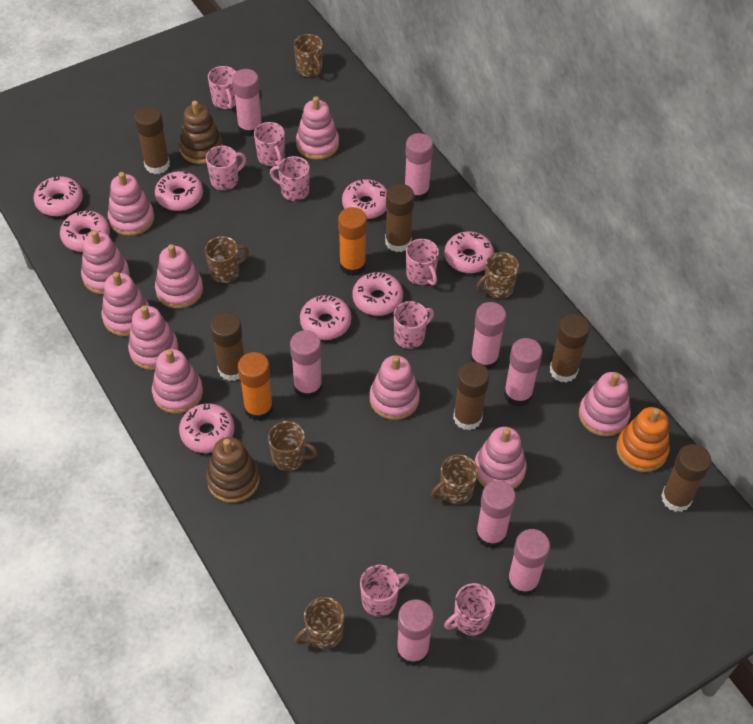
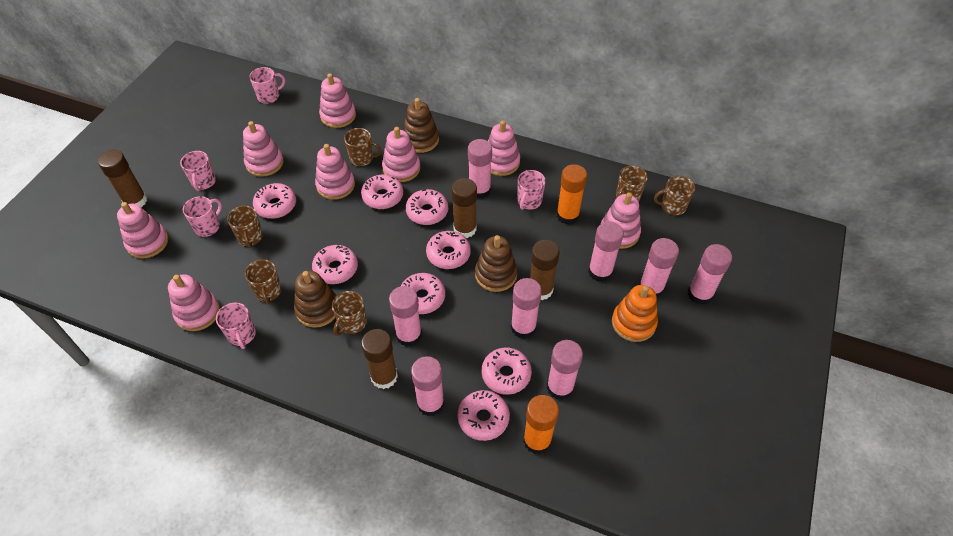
brown glue stick: 6 -> 4
brown stacking toy: 2 -> 3
pink mug: 8 -> 5
pink stacking toy: 10 -> 8

